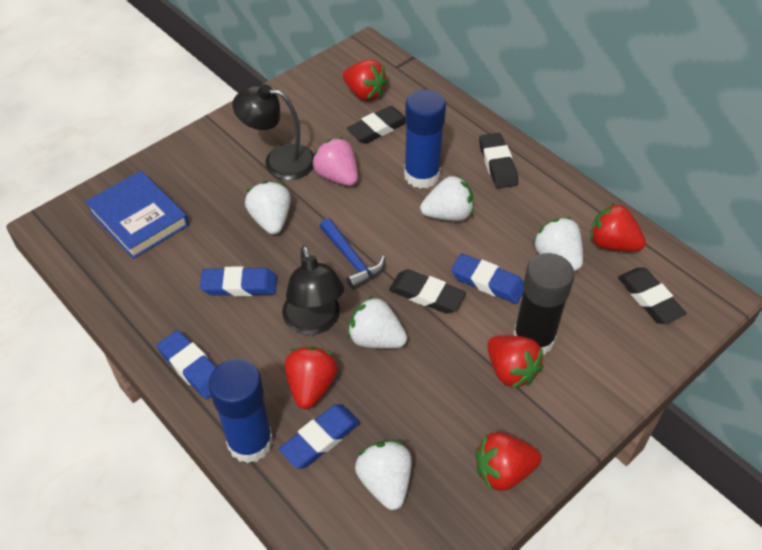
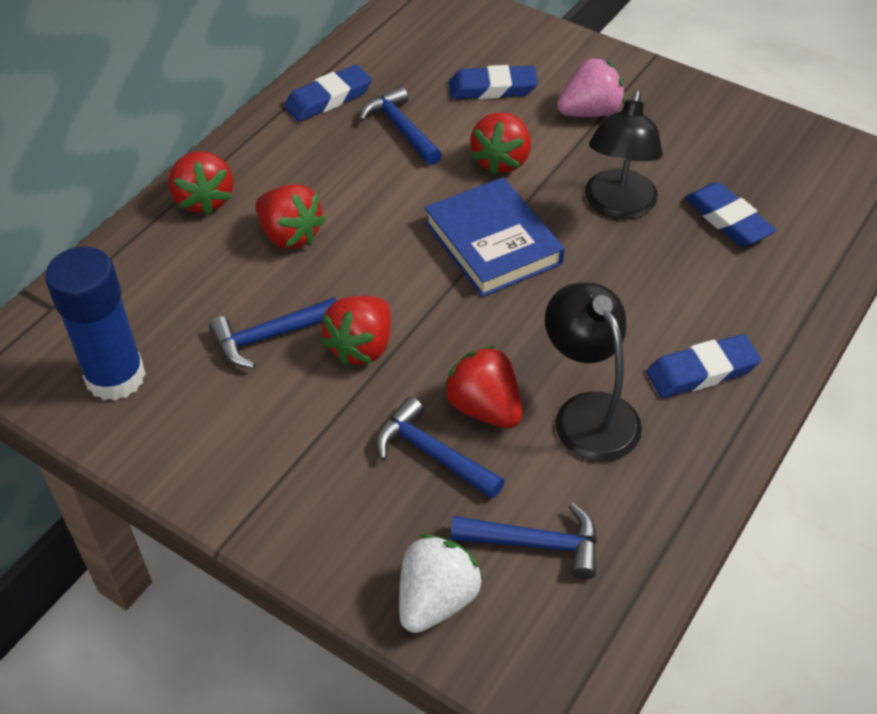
black eraser: 4 -> 0
black glue stick: 1 -> 0
blue glue stick: 2 -> 1
blue hammer: 1 -> 4
white strawberry: 5 -> 1

